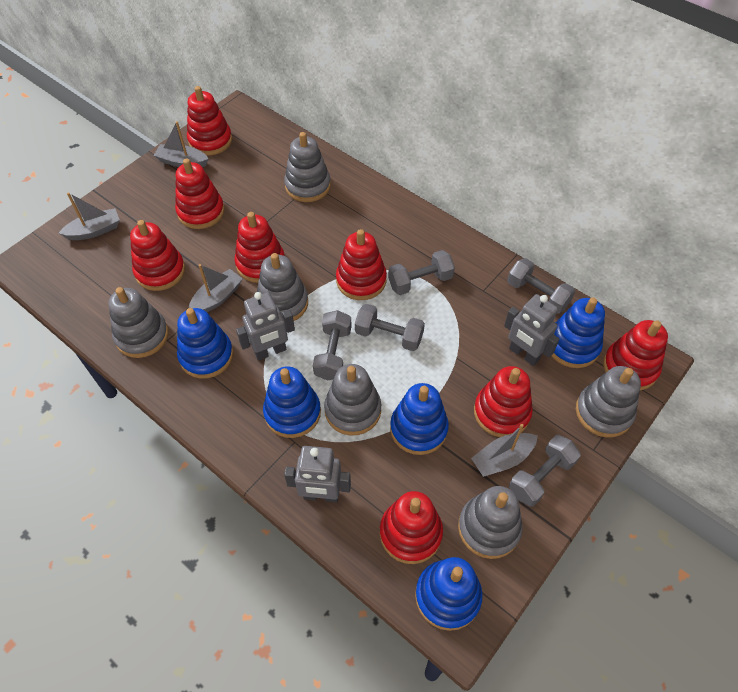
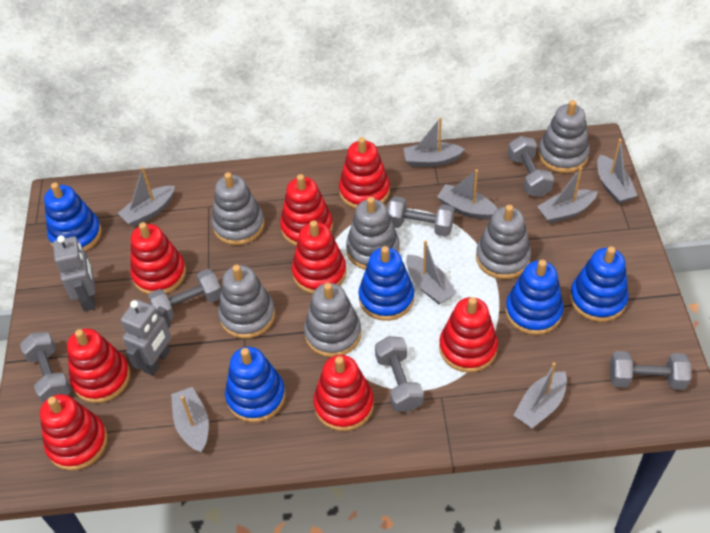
grey boat: 4 -> 8
grey dumbbell: 5 -> 6
grey robot: 3 -> 2

